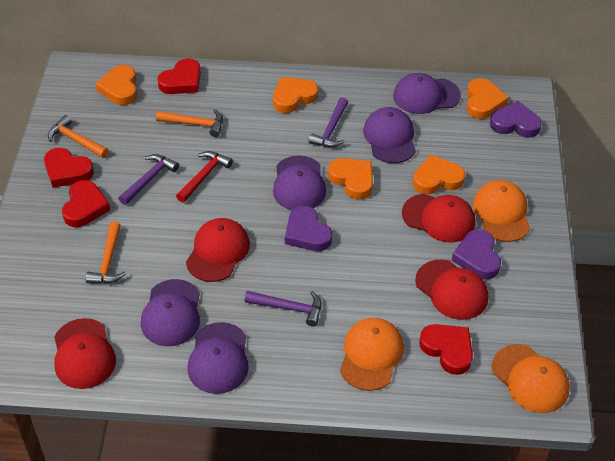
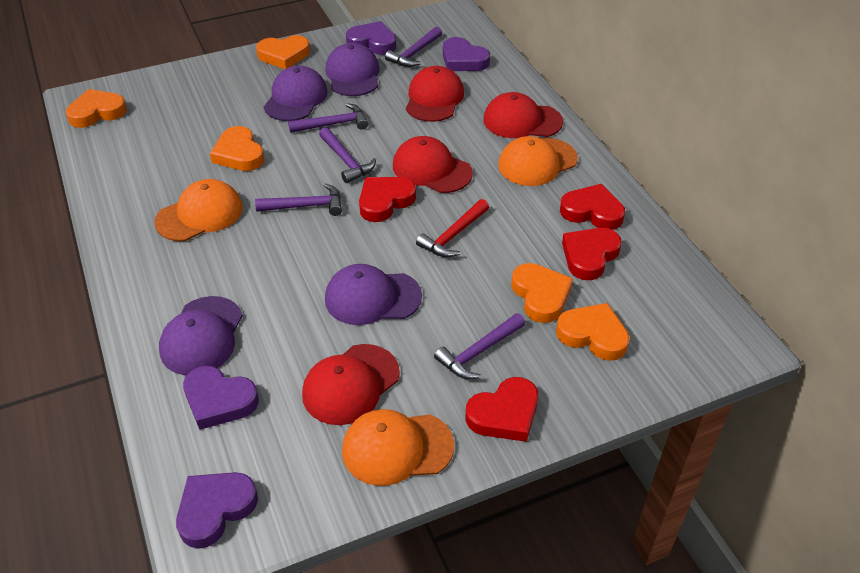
orange hammer: 3 -> 0
purple cap: 5 -> 4
purple hammer: 3 -> 5
purple heart: 3 -> 4

